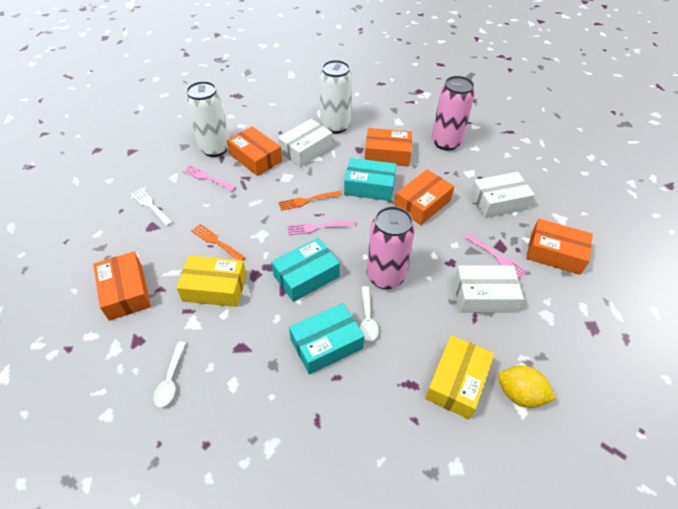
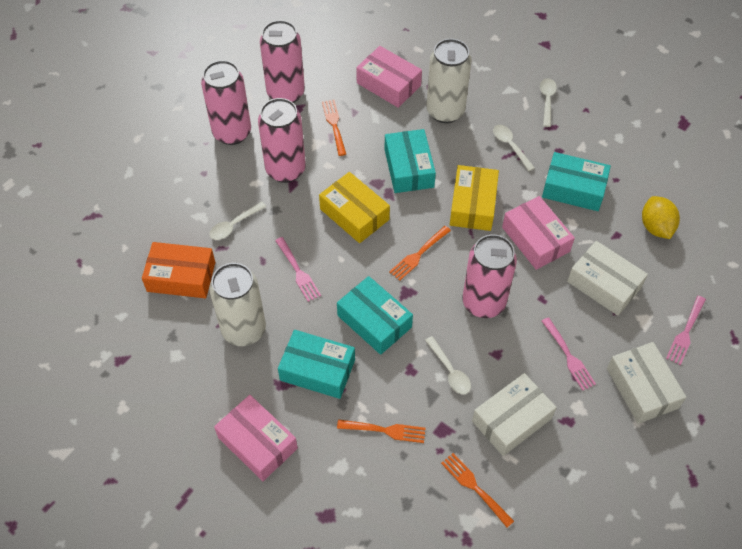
orange box: 5 -> 1
orange fork: 2 -> 4
pink box: 0 -> 3
pink can: 2 -> 4
turquoise box: 3 -> 4
white fork: 1 -> 0
white spoon: 2 -> 4

